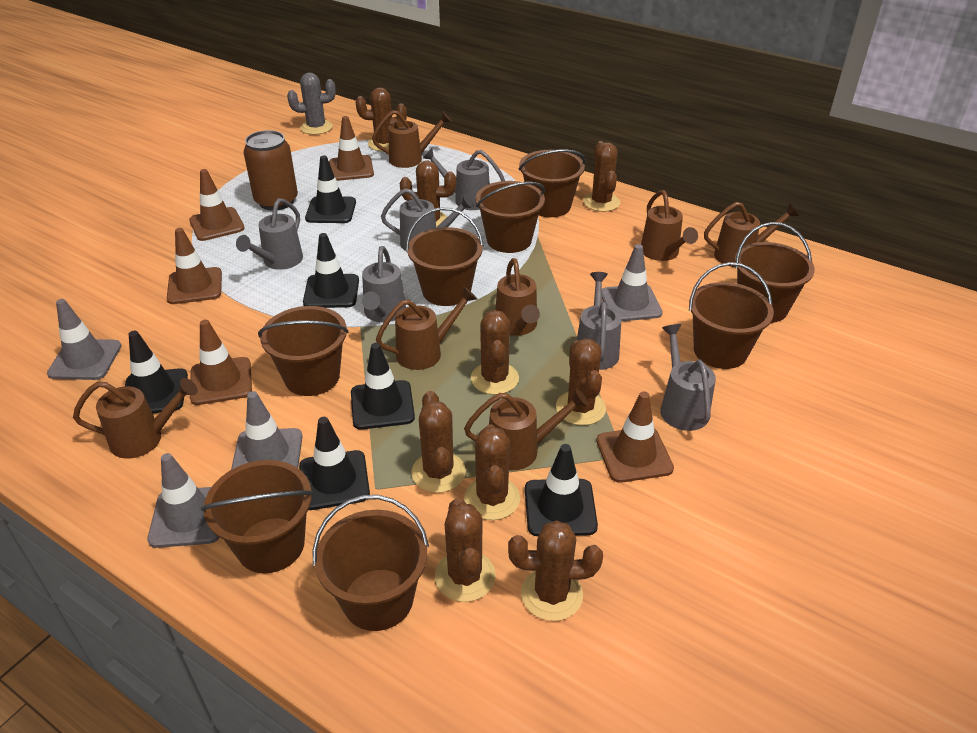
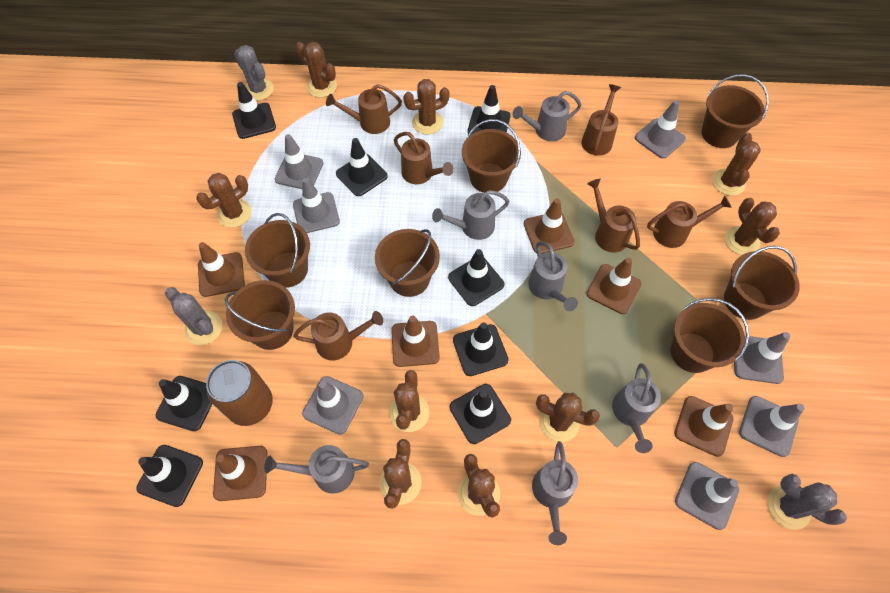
black traffic cone: 6 -> 8
brown bucket: 8 -> 7
brown traffic cone: 5 -> 6
brown watering can: 7 -> 6
grey cactus: 1 -> 3
grey traffic cone: 4 -> 7

